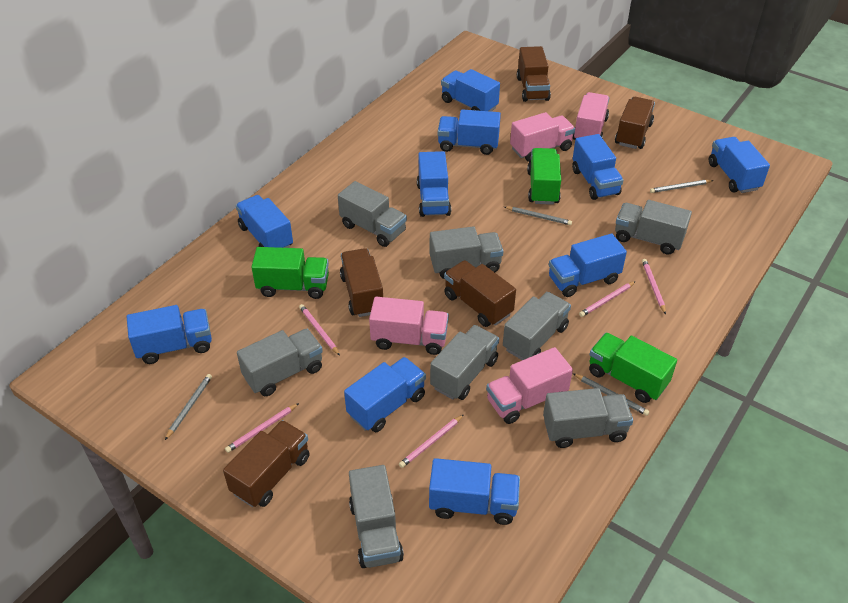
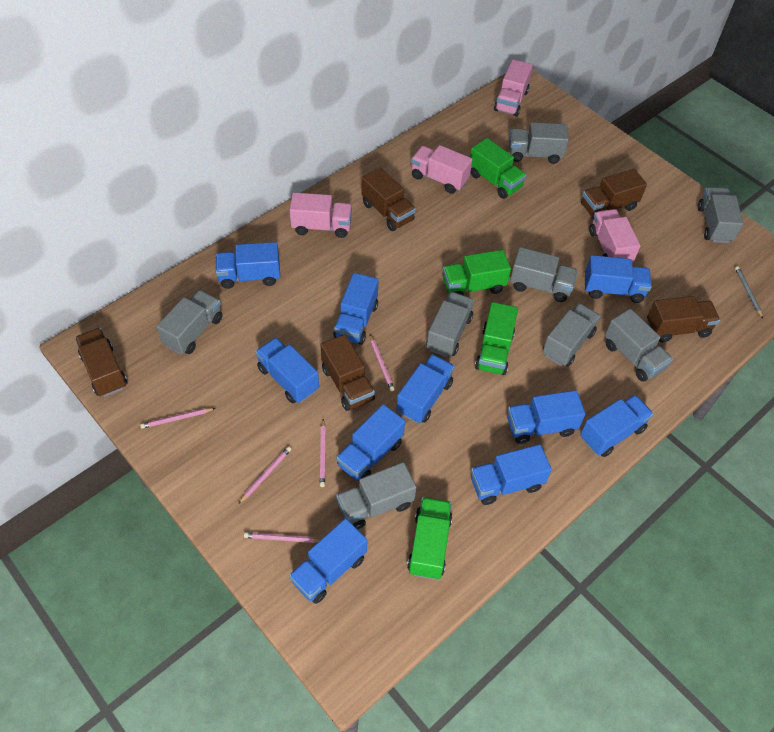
green truck: 3 -> 4
grey pencil: 4 -> 1

